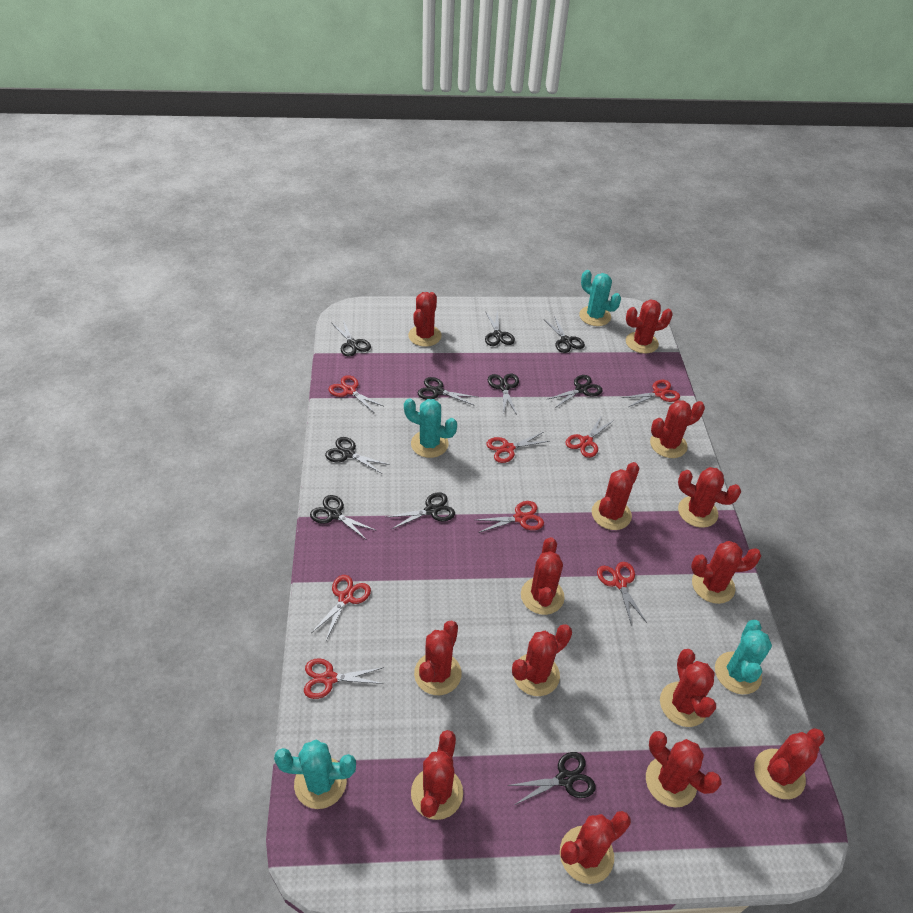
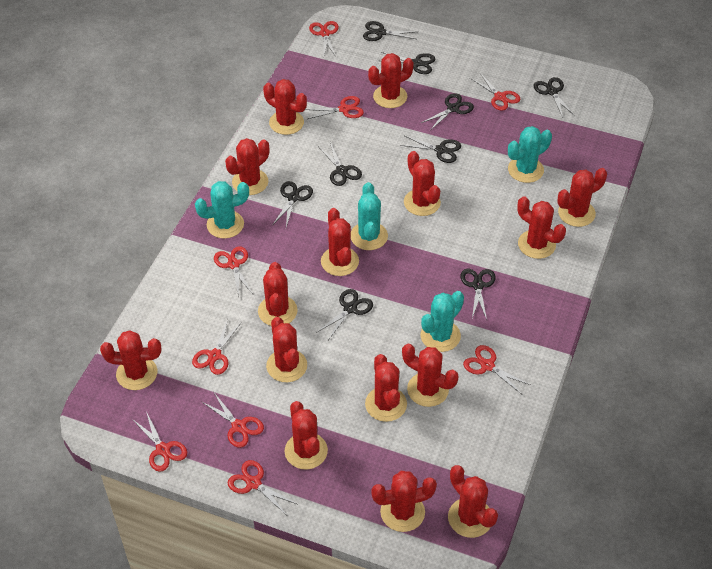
black scissors: 10 -> 9
red cactus: 14 -> 15
red scissors: 8 -> 9

